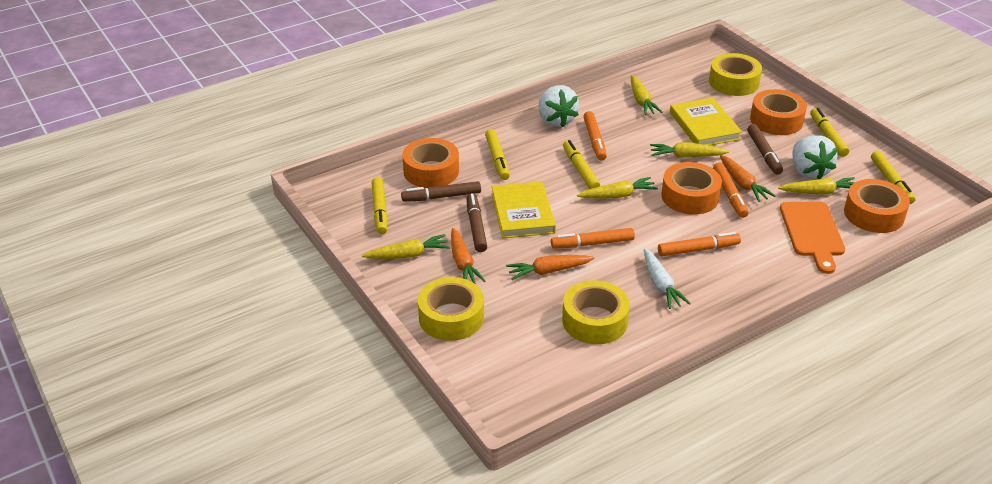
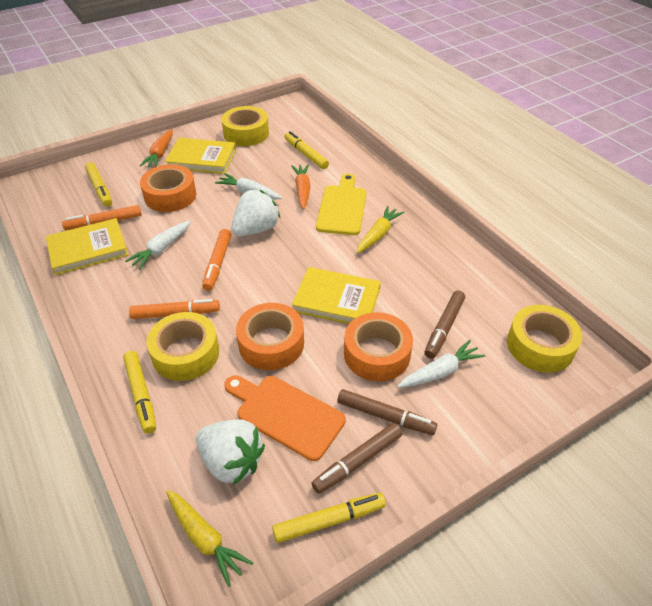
orange carrot: 3 -> 2
orange marker: 4 -> 3
orange tape: 4 -> 3
white carrot: 1 -> 3
yellow book: 2 -> 3
yellow carrot: 5 -> 2
yellow cutting board: 0 -> 1
yellow marker: 5 -> 4

